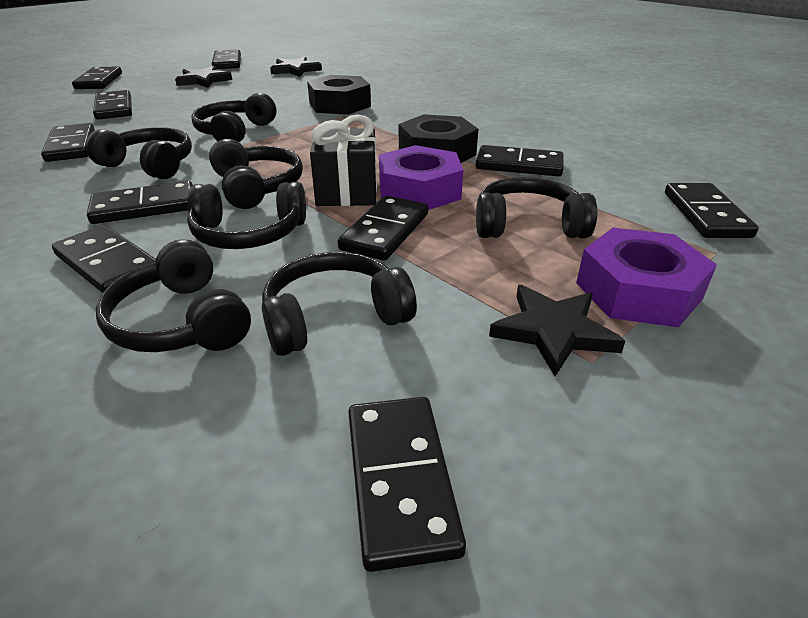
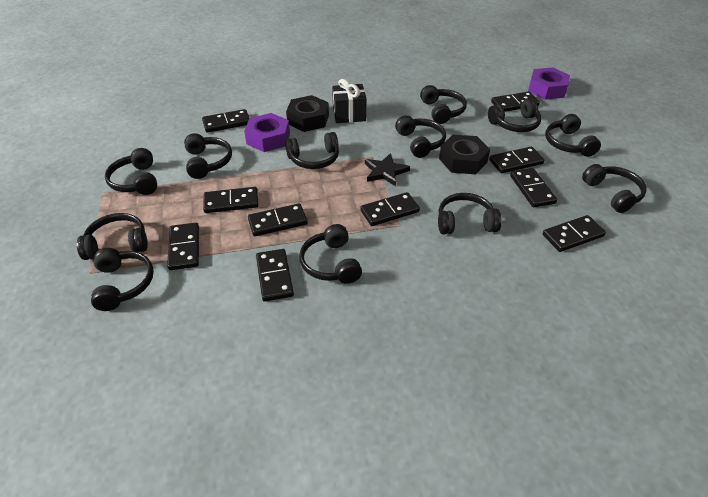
black headphones: 7 -> 12
black star: 3 -> 1

